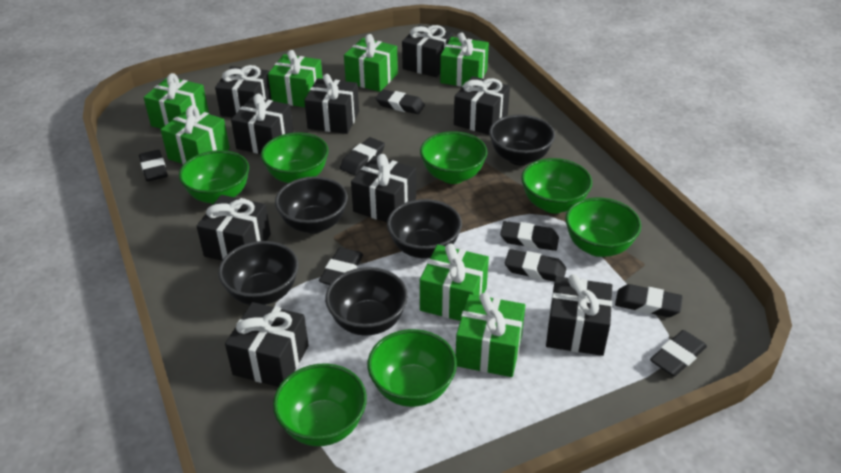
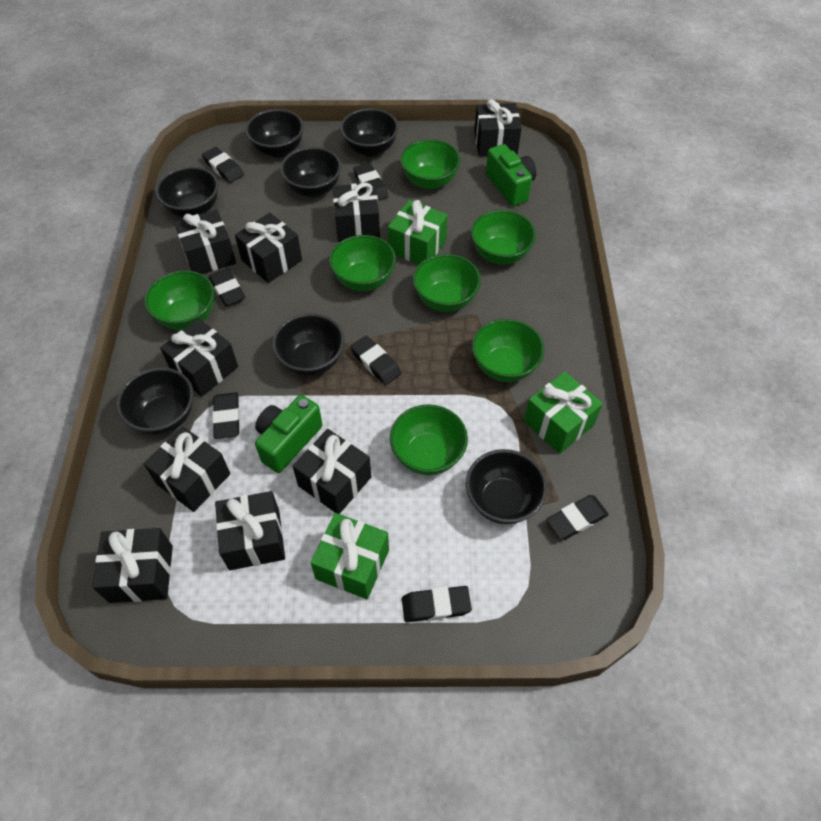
black bowl: 5 -> 7
black eraser: 8 -> 7
green camera: 0 -> 2
green gift: 7 -> 3

